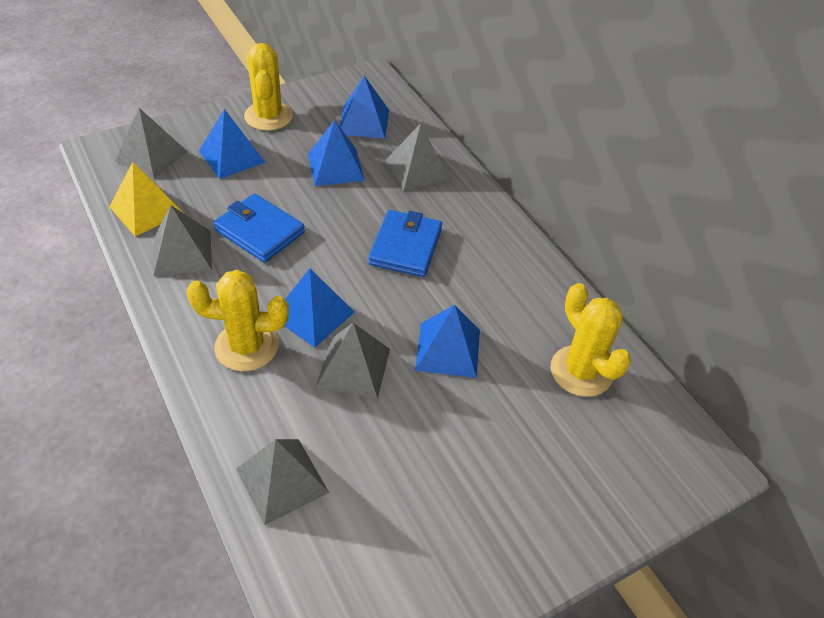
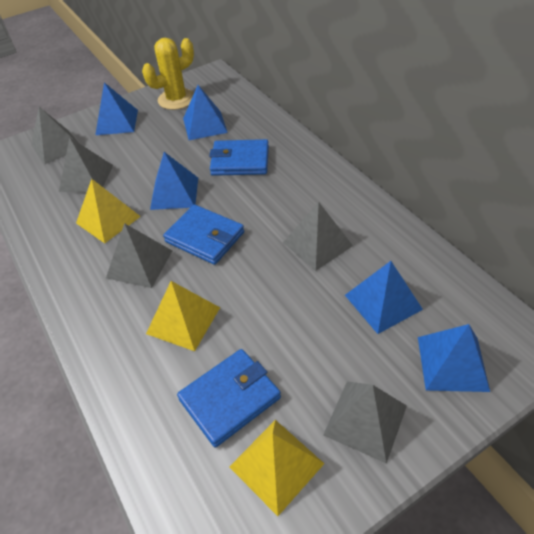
blue wallet: 2 -> 3
yellow cactus: 3 -> 1
yellow pyramid: 1 -> 3

